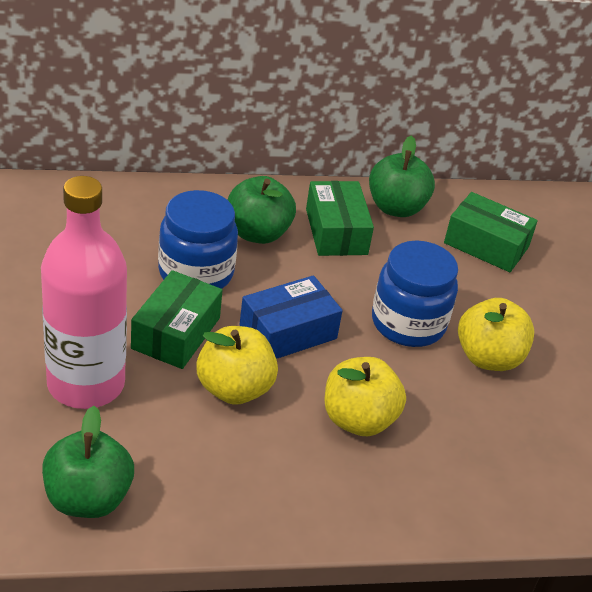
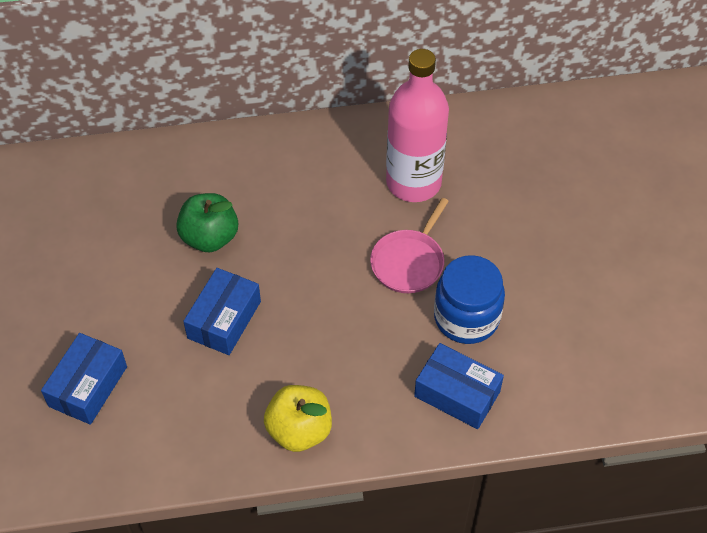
blue box: 1 -> 3
blue jar: 2 -> 1
green apple: 3 -> 1
green box: 3 -> 0
pink pan: 0 -> 1
yellow apple: 3 -> 1

